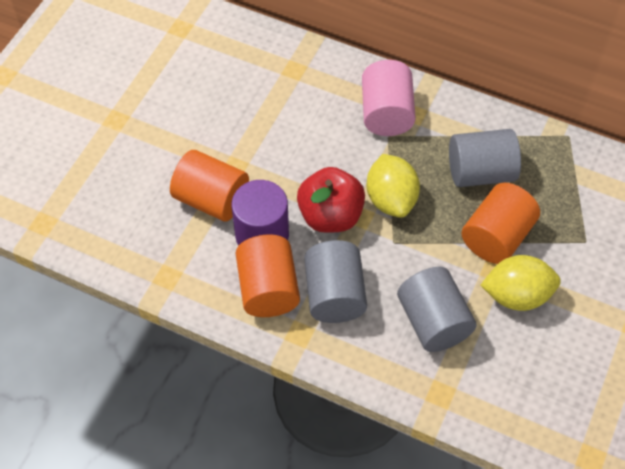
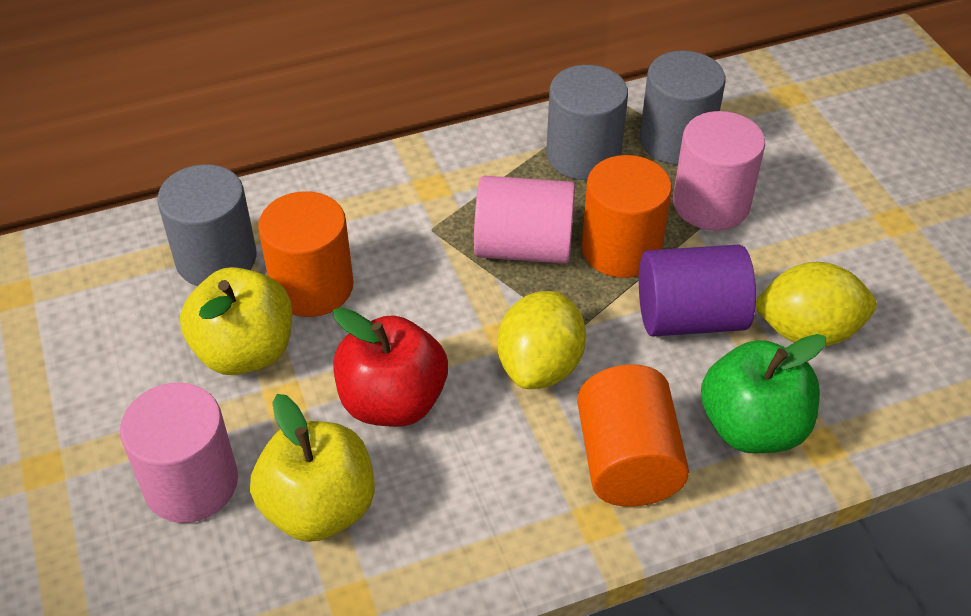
green apple: 0 -> 1
pink cylinder: 1 -> 3
yellow apple: 0 -> 2

